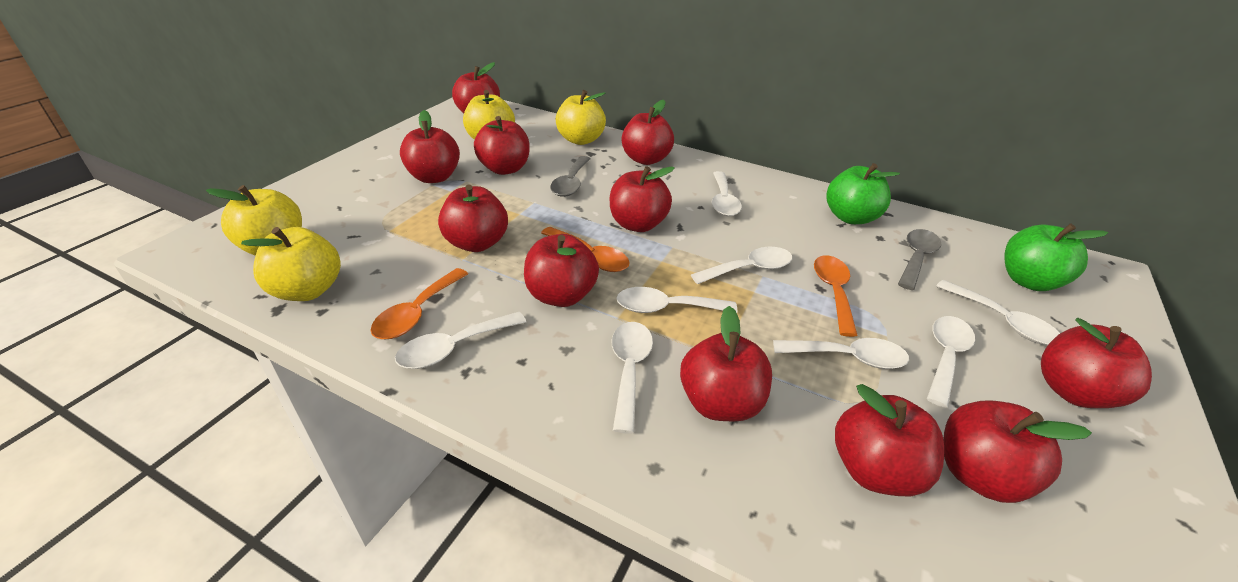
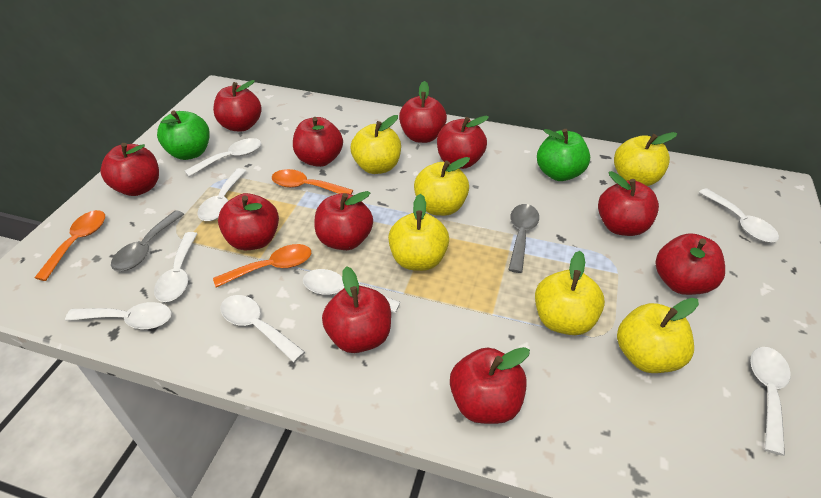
yellow apple: 4 -> 6

